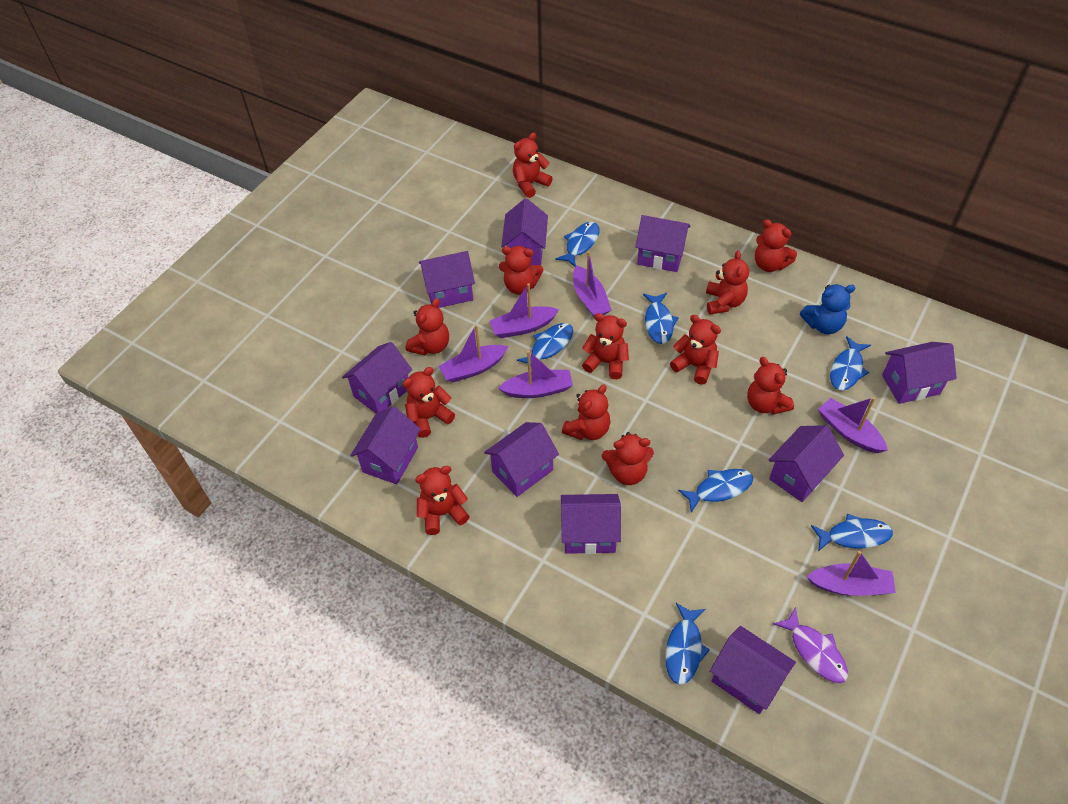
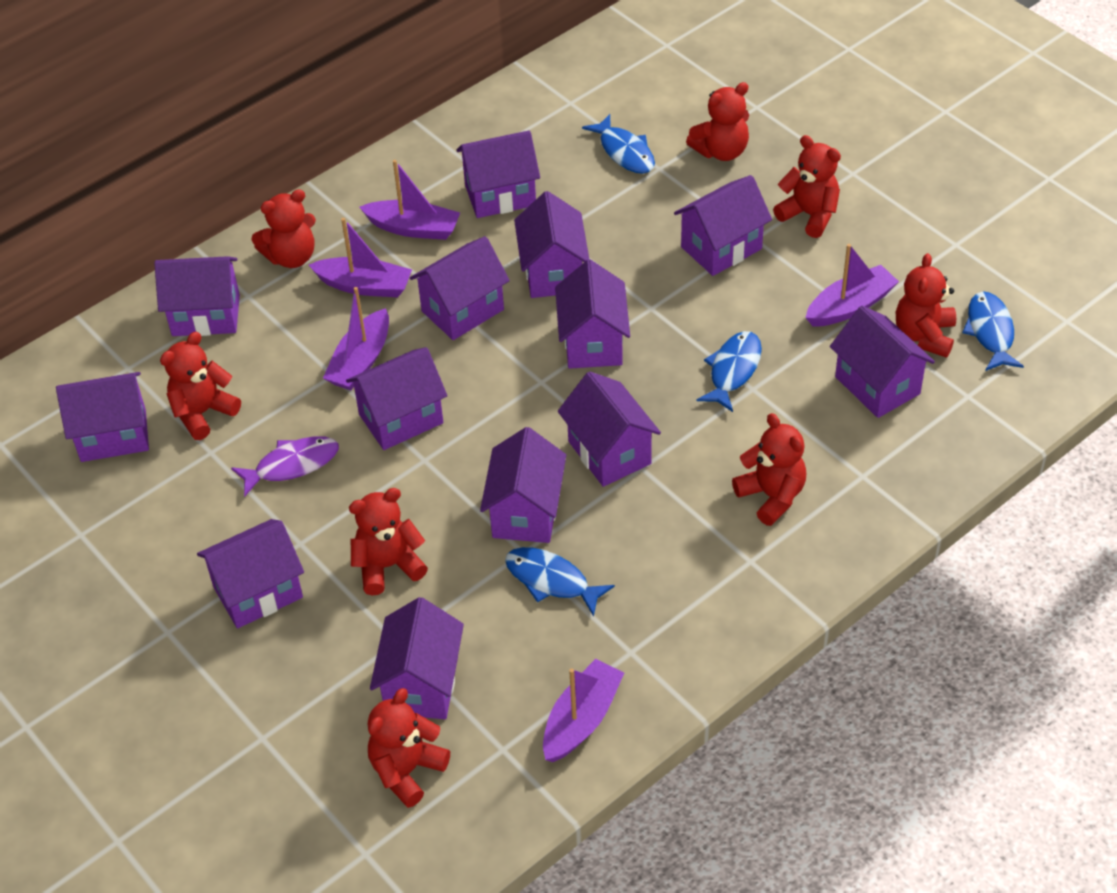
blue fish: 7 -> 4
blue teddy bear: 1 -> 0
purple boat: 6 -> 5
purple house: 10 -> 13
red teddy bear: 12 -> 8

